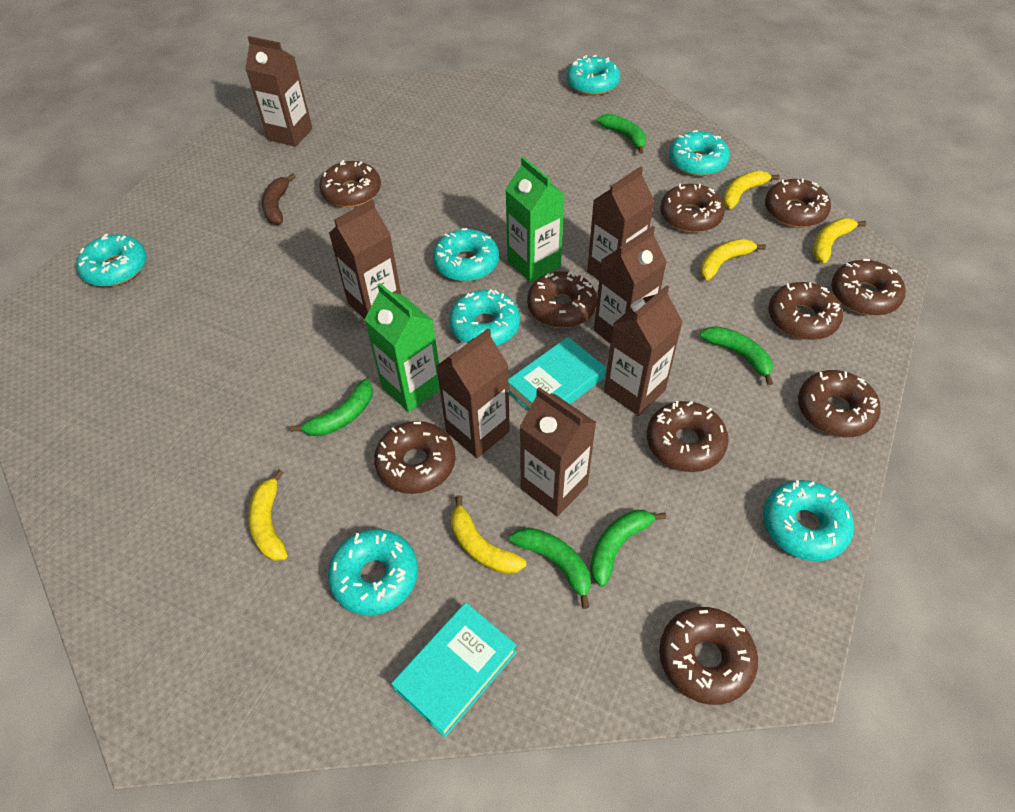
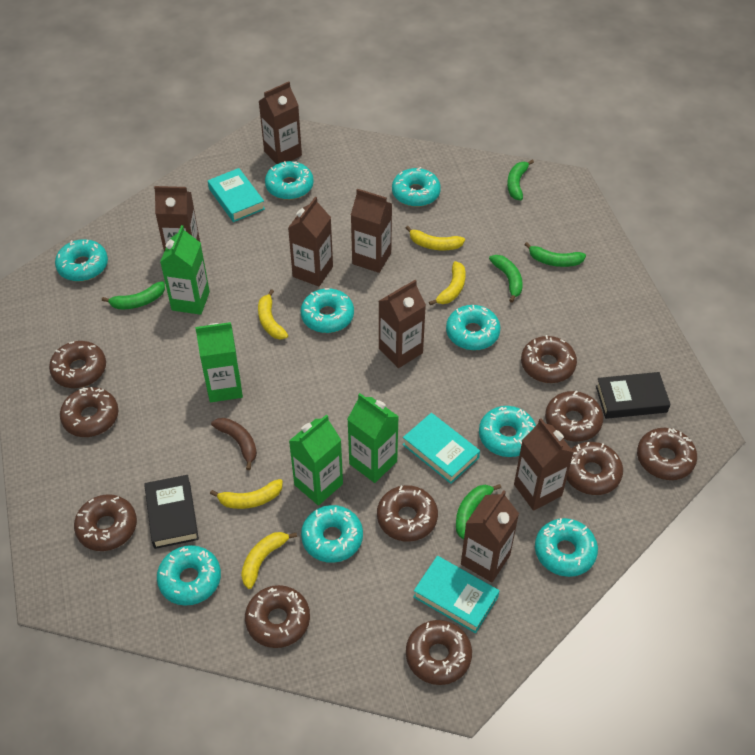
black book: 0 -> 2
green carton: 2 -> 4
turquoise book: 2 -> 3
turquoise donut: 7 -> 9

